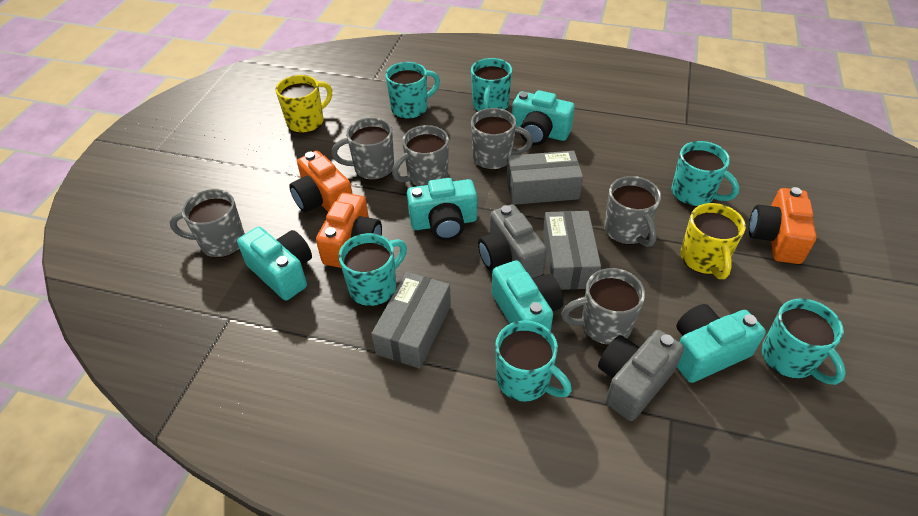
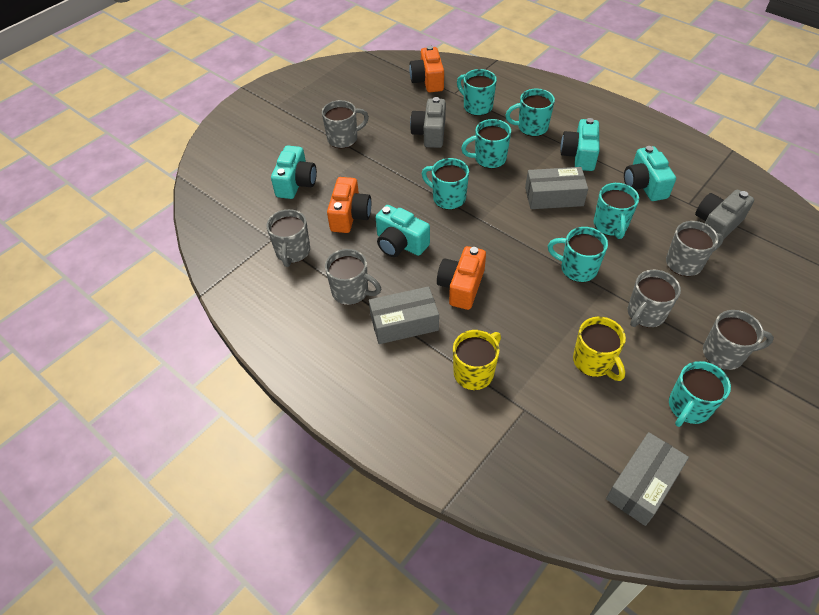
turquoise camera: 5 -> 4
turquoise mug: 6 -> 7

